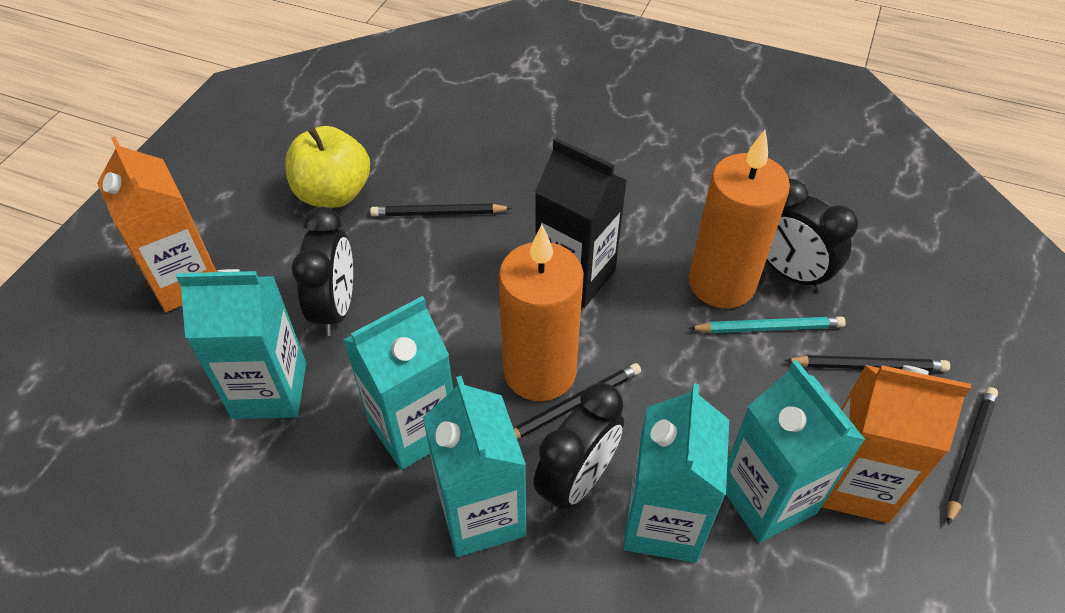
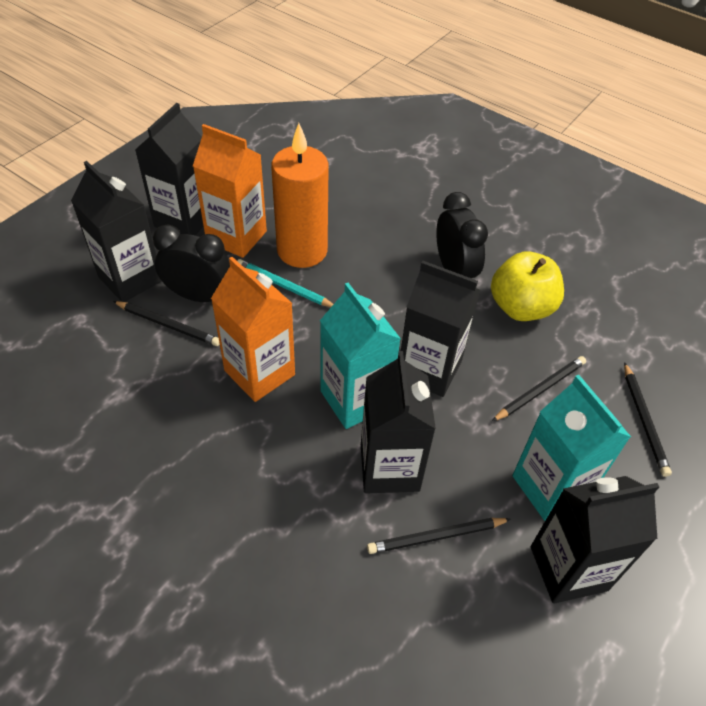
black carton: 1 -> 5
black clock: 3 -> 2
orange candle: 2 -> 1
turquoise carton: 5 -> 2

